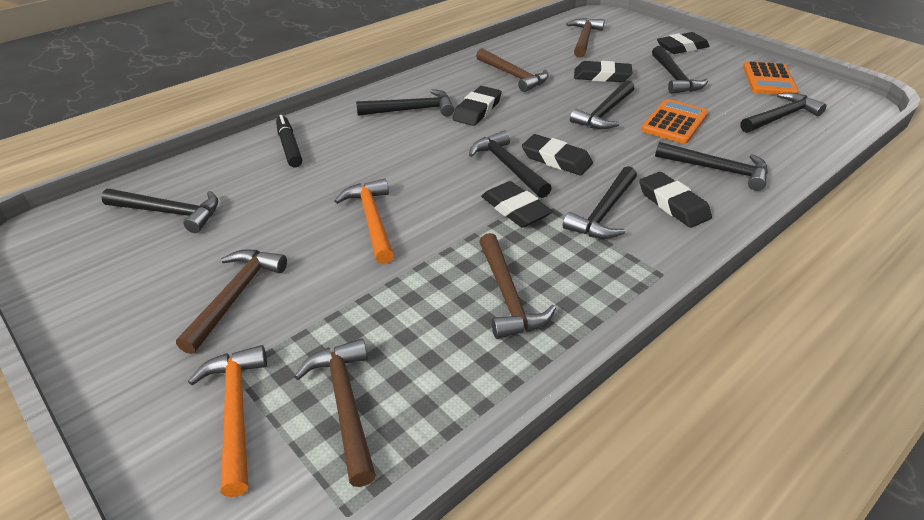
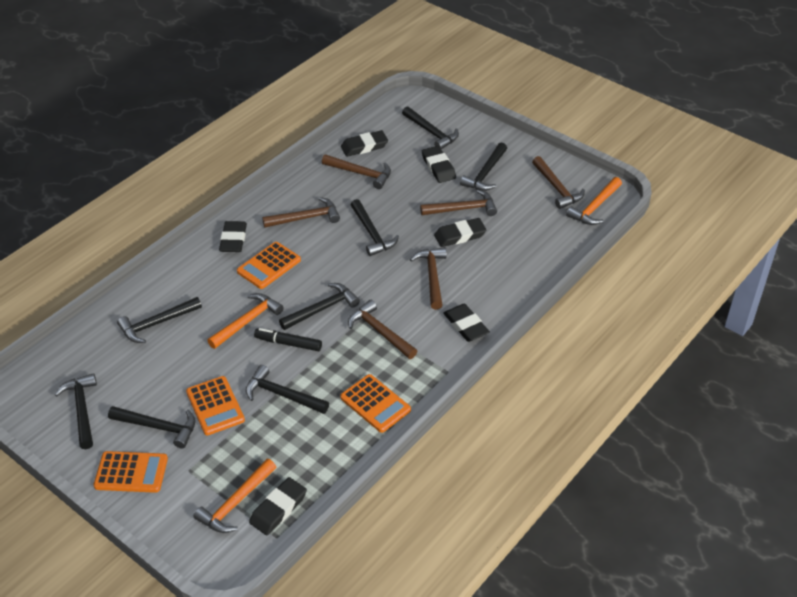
brown hammer: 5 -> 6
orange calculator: 2 -> 4
orange hammer: 2 -> 3

